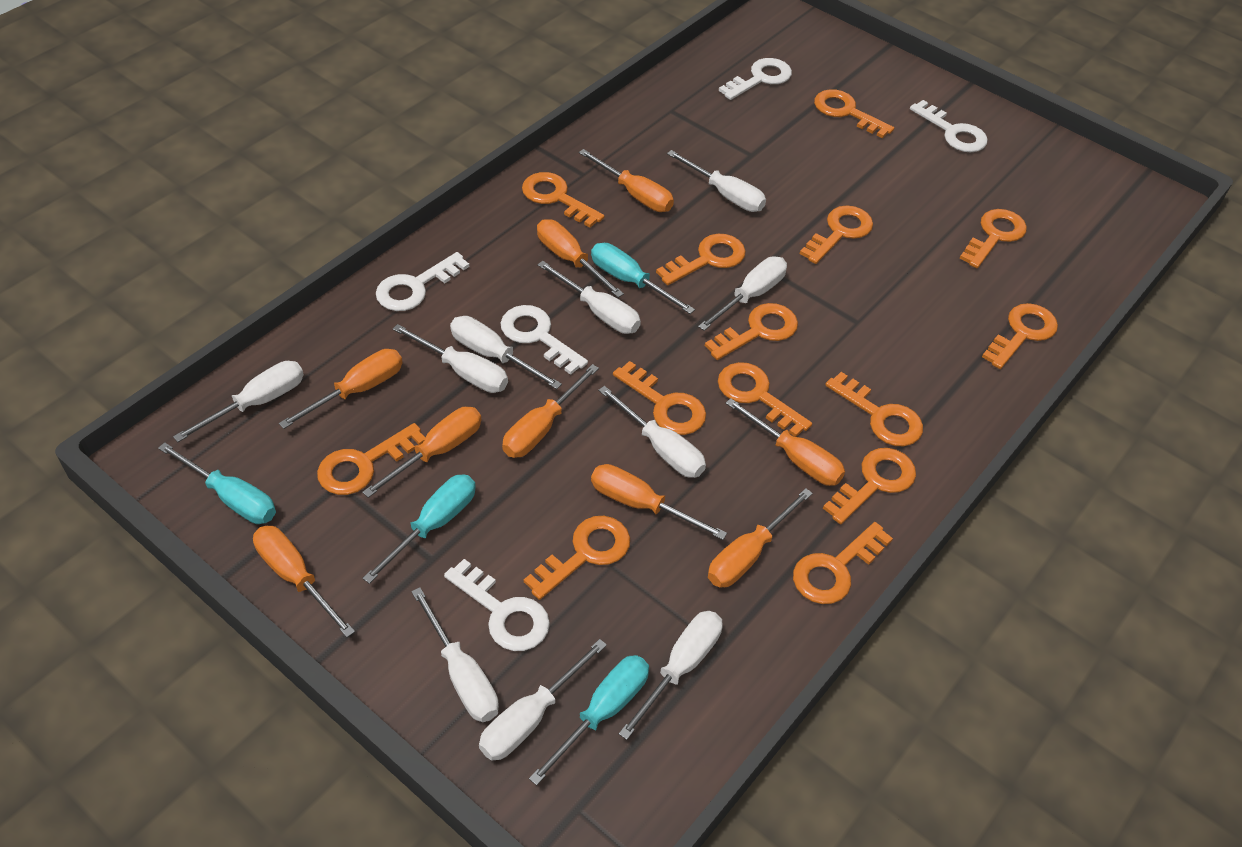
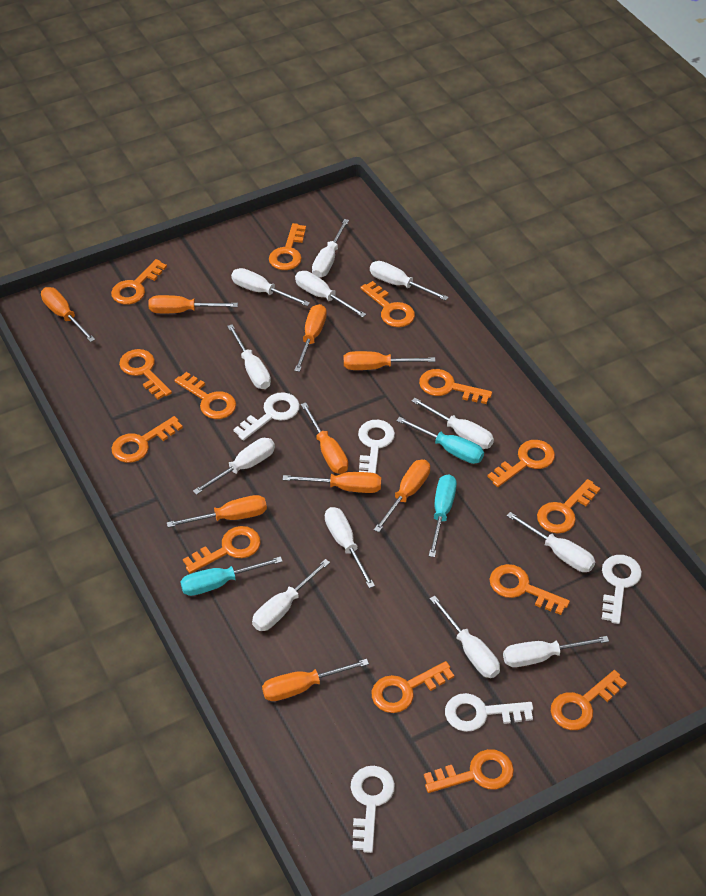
turquoise screwdriver: 4 -> 3
white screwdriver: 10 -> 12

